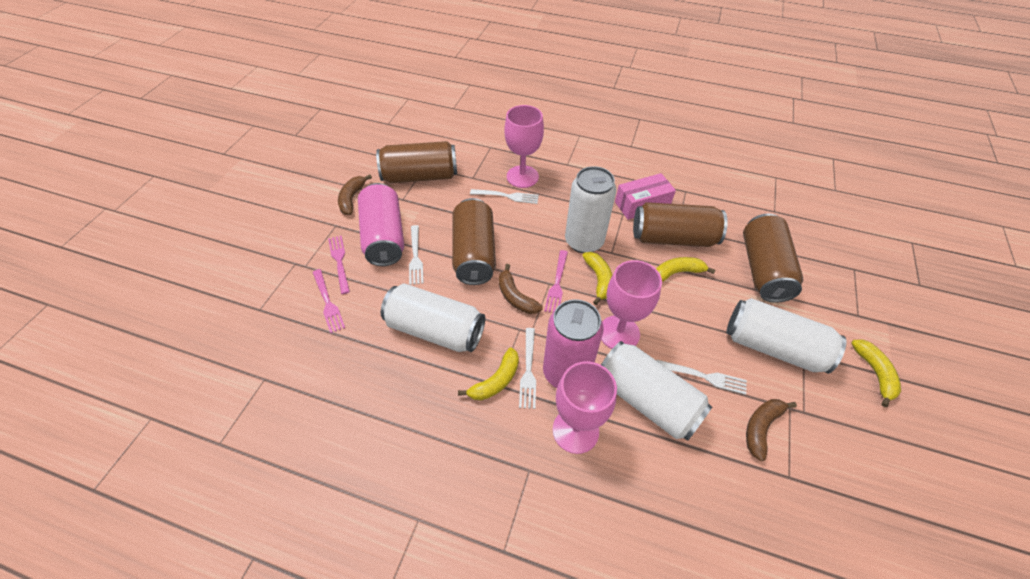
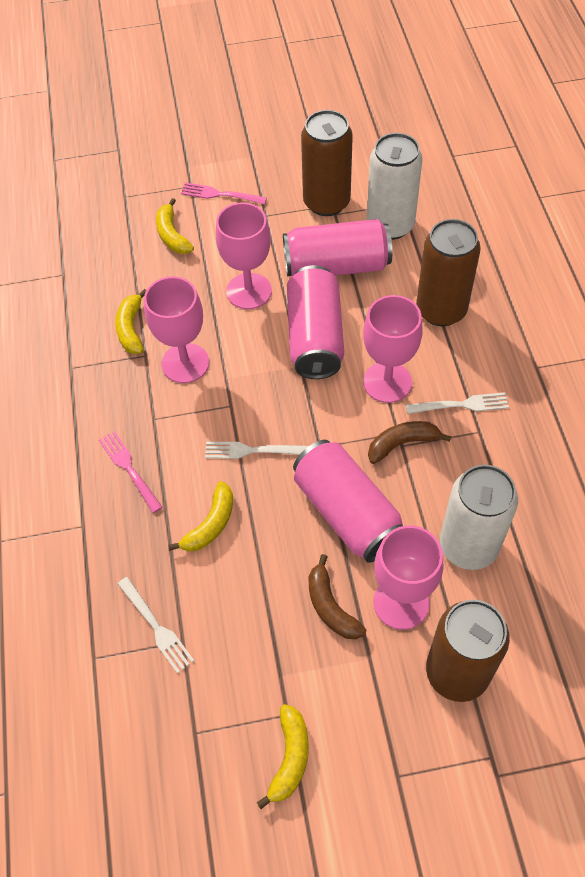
brown banana: 3 -> 2
brown can: 4 -> 3
pink box: 1 -> 0
pink can: 2 -> 3
pink fork: 3 -> 2
pink goblet: 3 -> 4
white can: 4 -> 2
white fork: 4 -> 3

